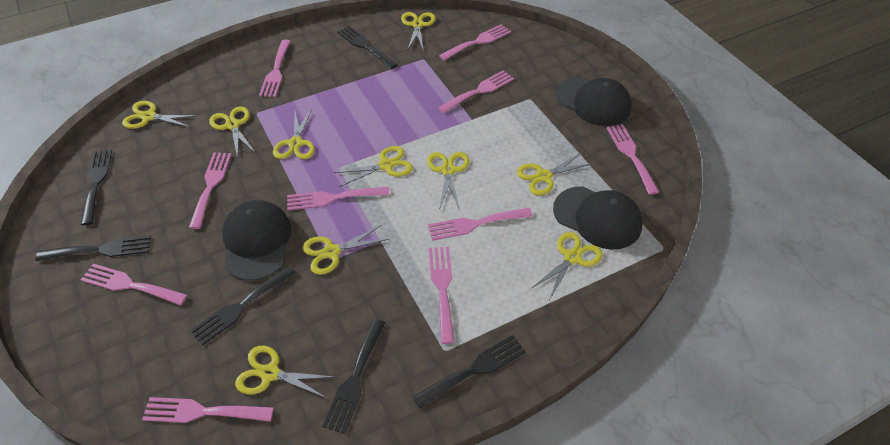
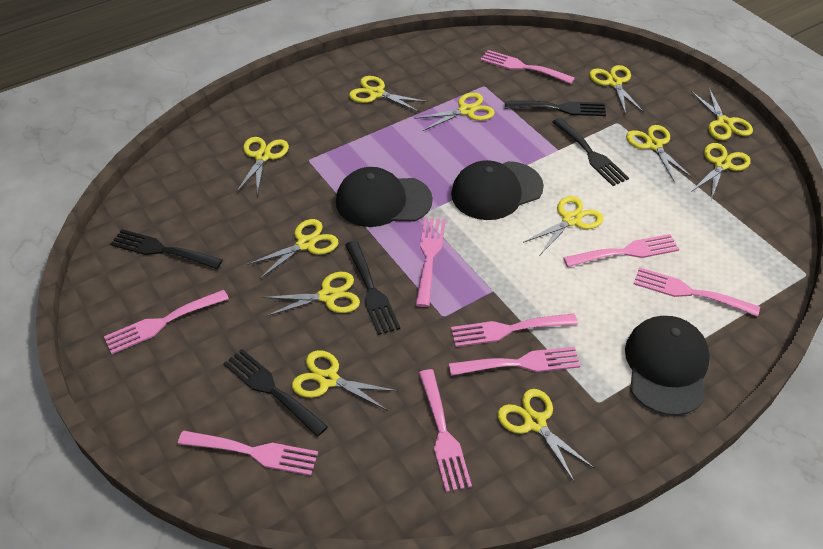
black fork: 6 -> 5
pink fork: 10 -> 9
yellow scissors: 10 -> 12

